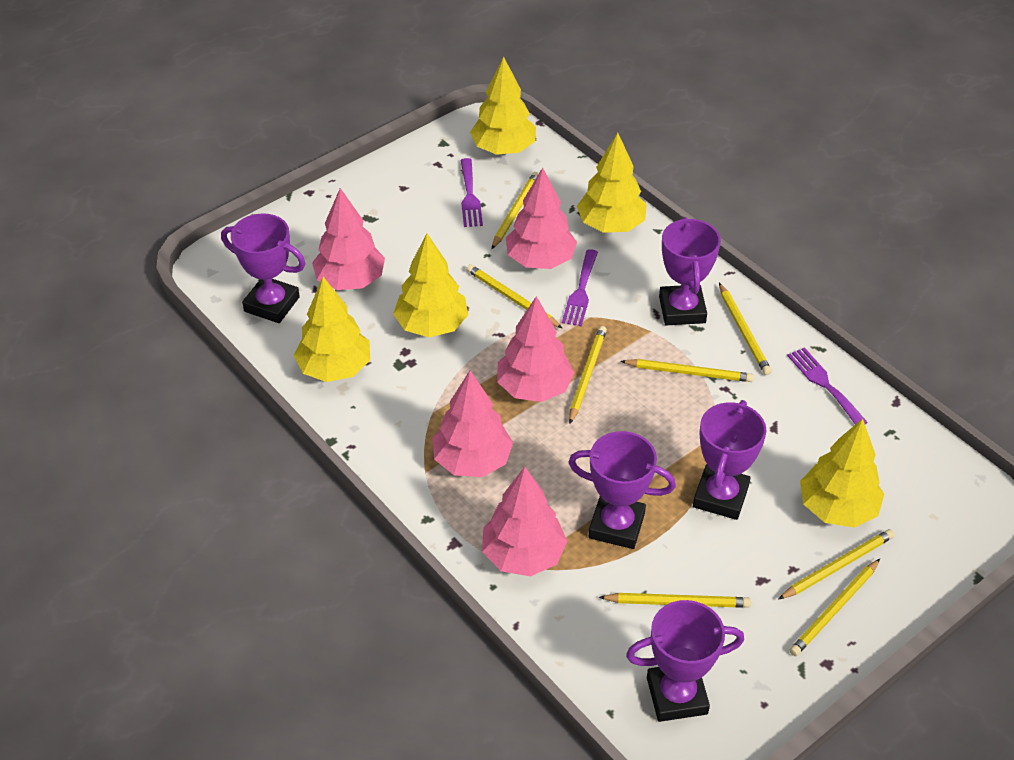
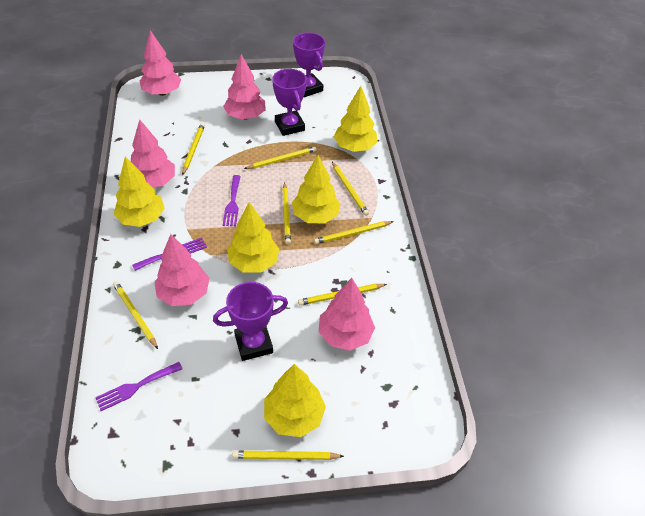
purple trophy: 5 -> 3

